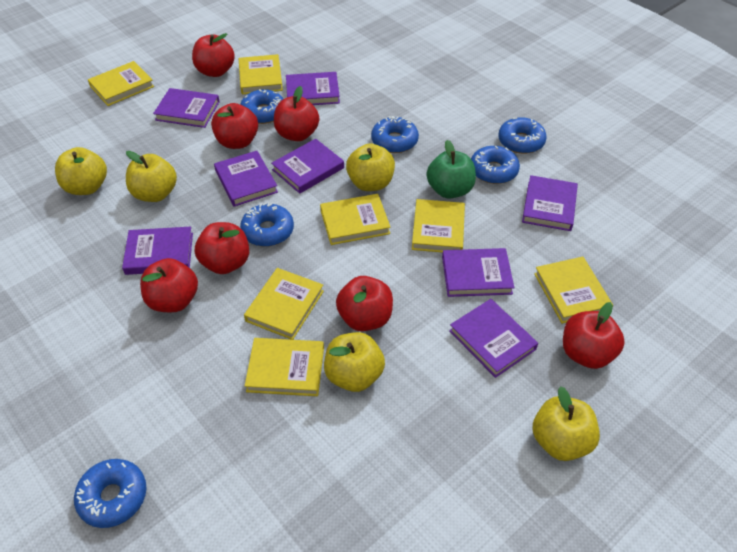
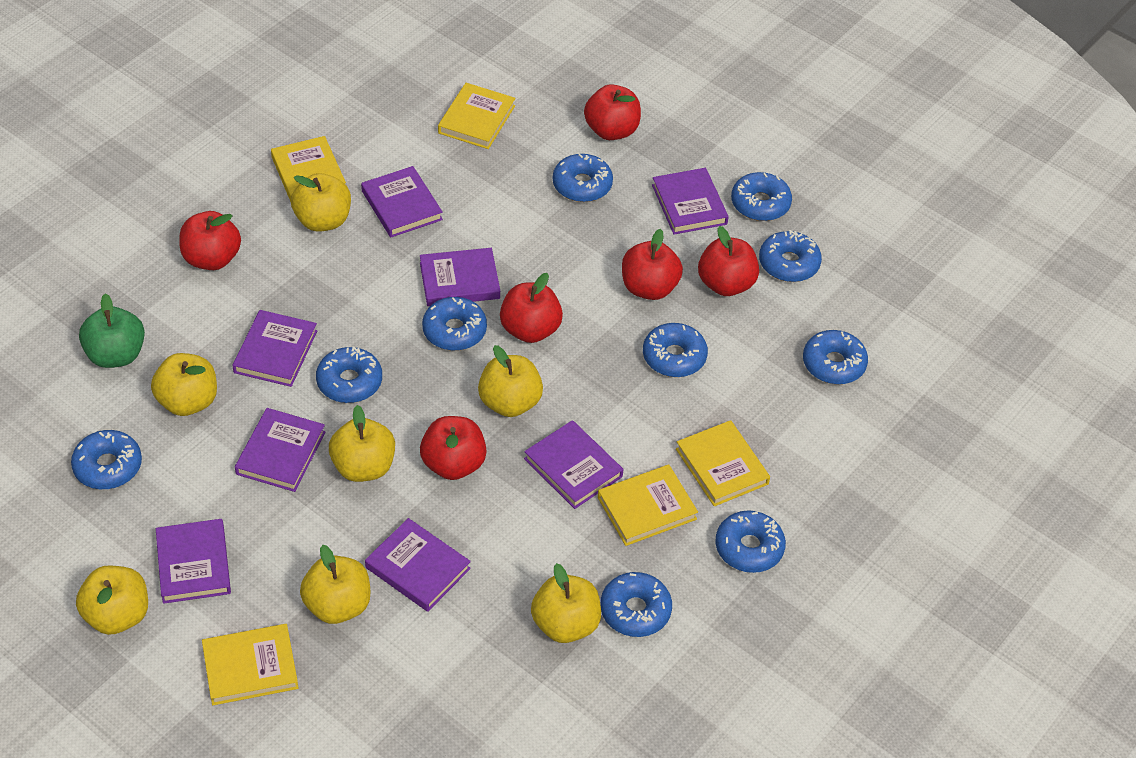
blue donut: 6 -> 10
red apple: 7 -> 6
yellow apple: 5 -> 7
yellow book: 7 -> 5

